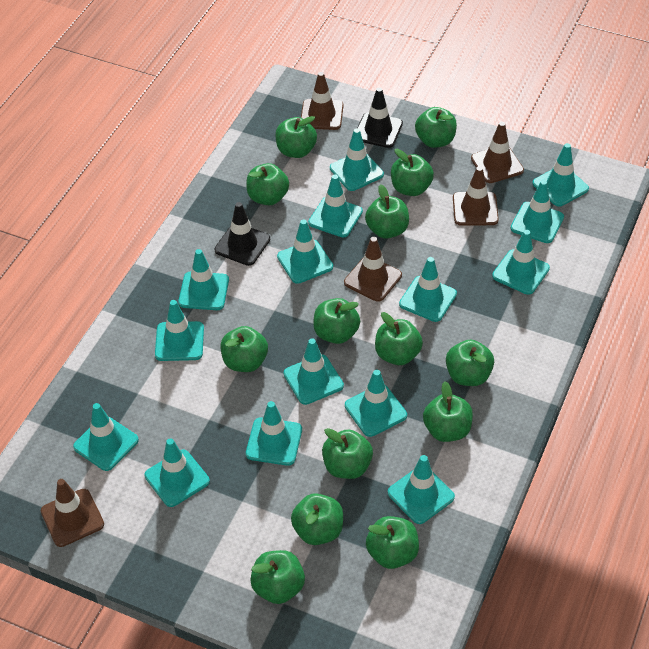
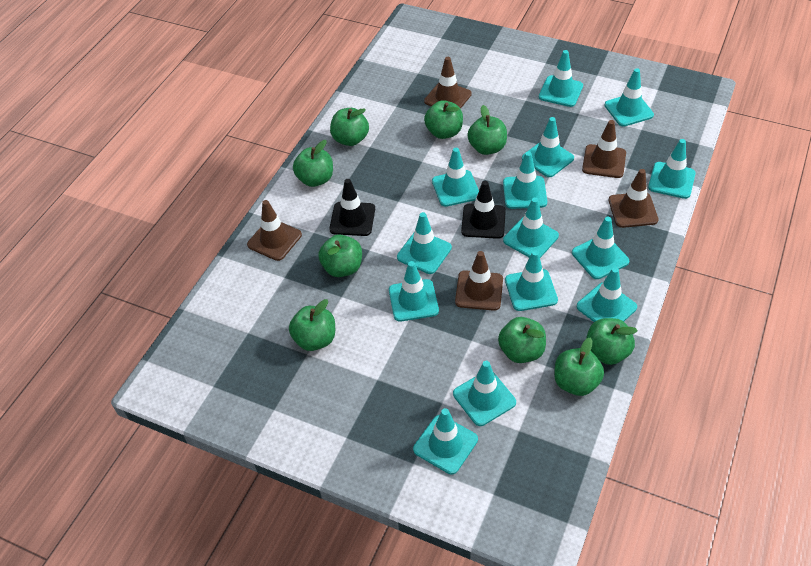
green apple: 14 -> 9
turquoise traffic cone: 15 -> 14

